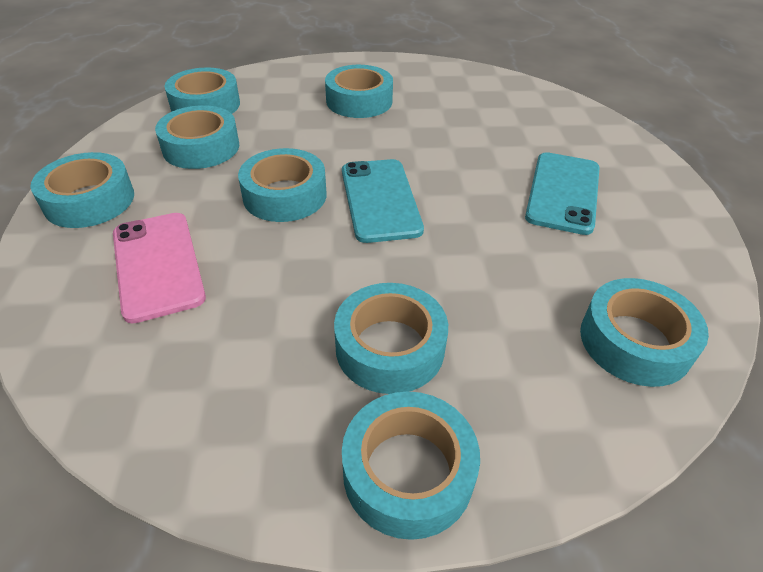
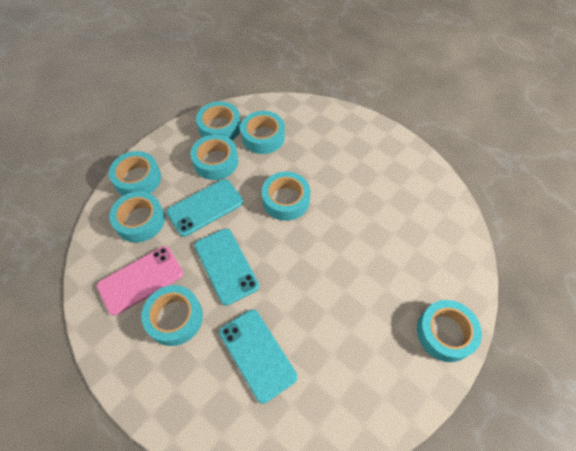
turquoise phone: 2 -> 3

